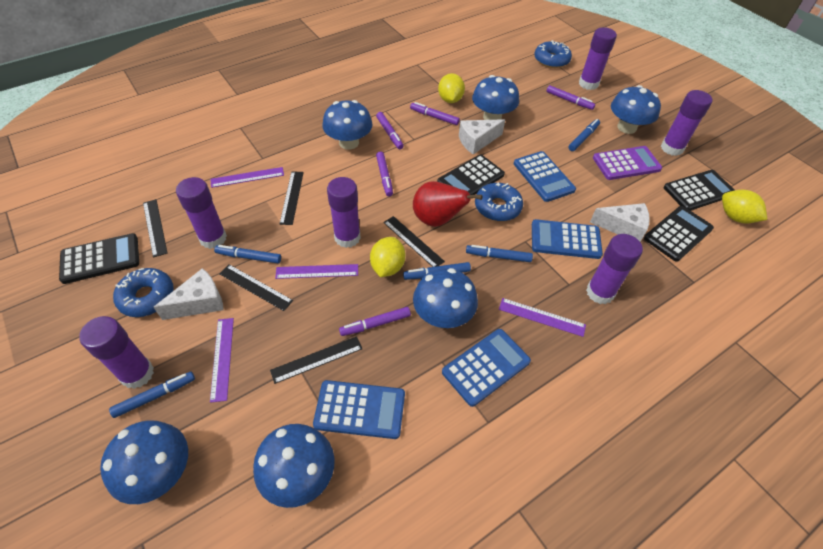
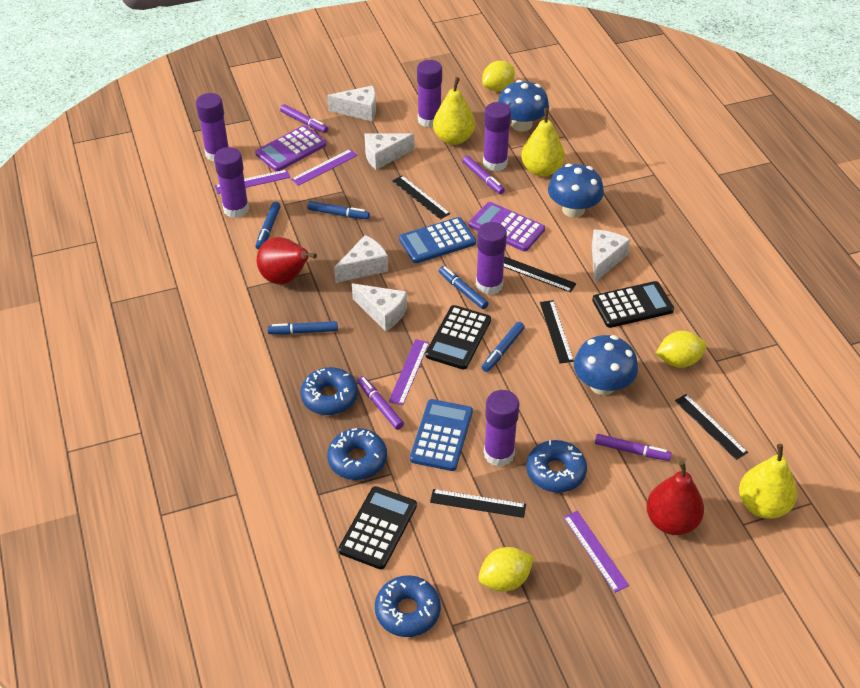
black calculator: 4 -> 3
blue calculator: 4 -> 2
blue donut: 3 -> 4
blue mushroom: 6 -> 3
purple calculator: 1 -> 2
purple marker: 5 -> 4
red pear: 1 -> 2
white cheese: 3 -> 5
yellow pear: 0 -> 3

